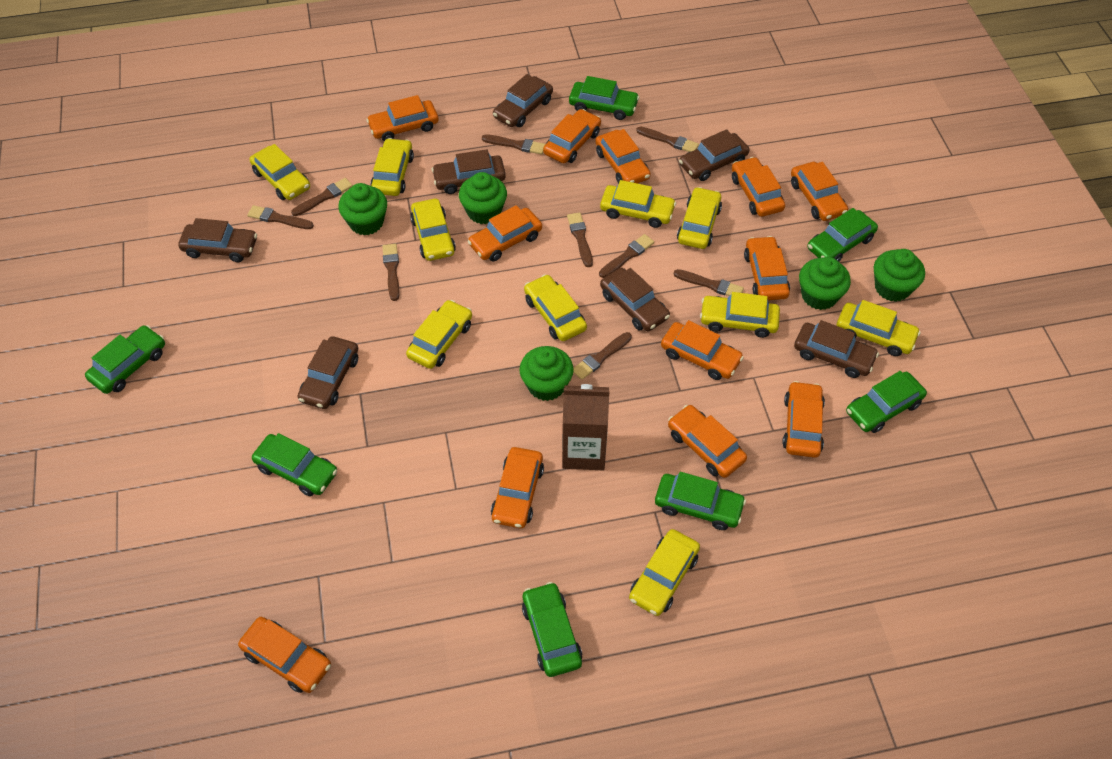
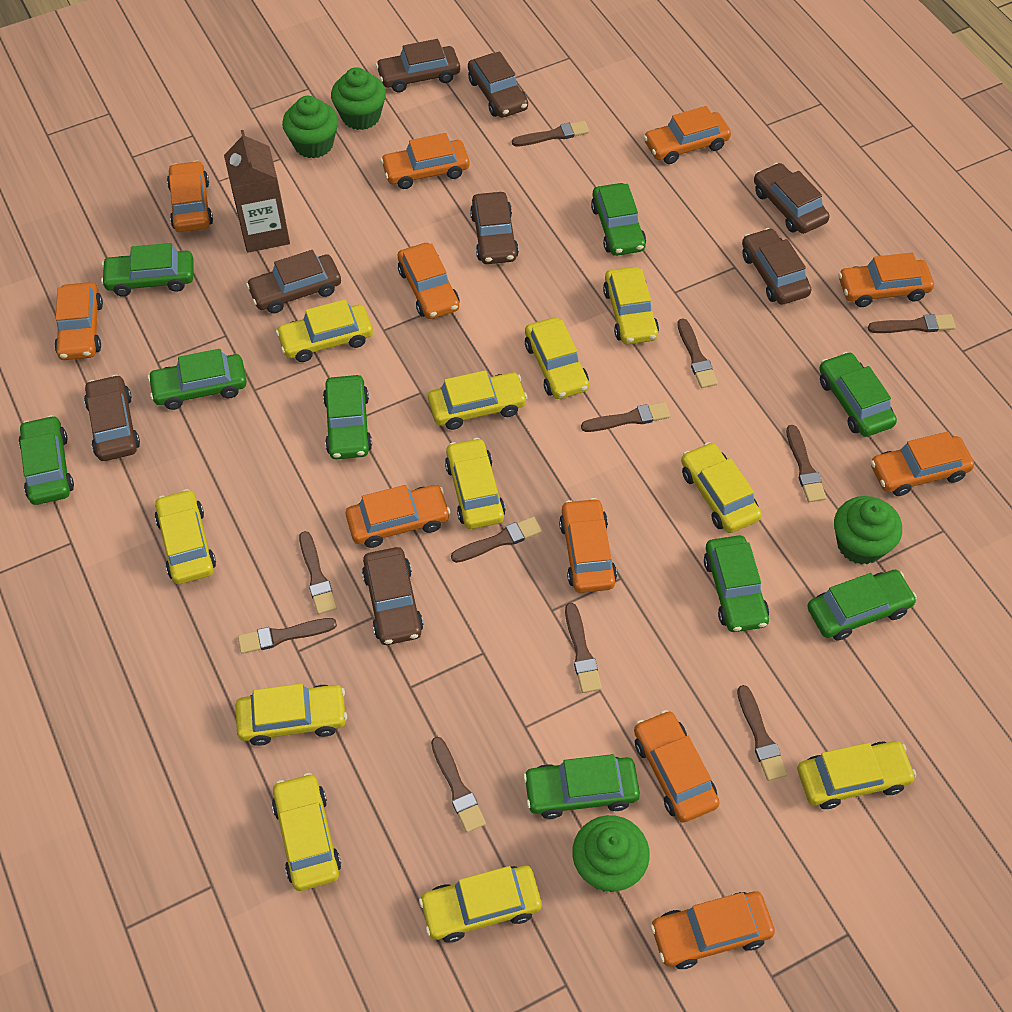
brown brush: 9 -> 11
brown car: 7 -> 8
green car: 7 -> 9
green cupcake: 5 -> 4
orange car: 12 -> 11
yellow car: 10 -> 11

